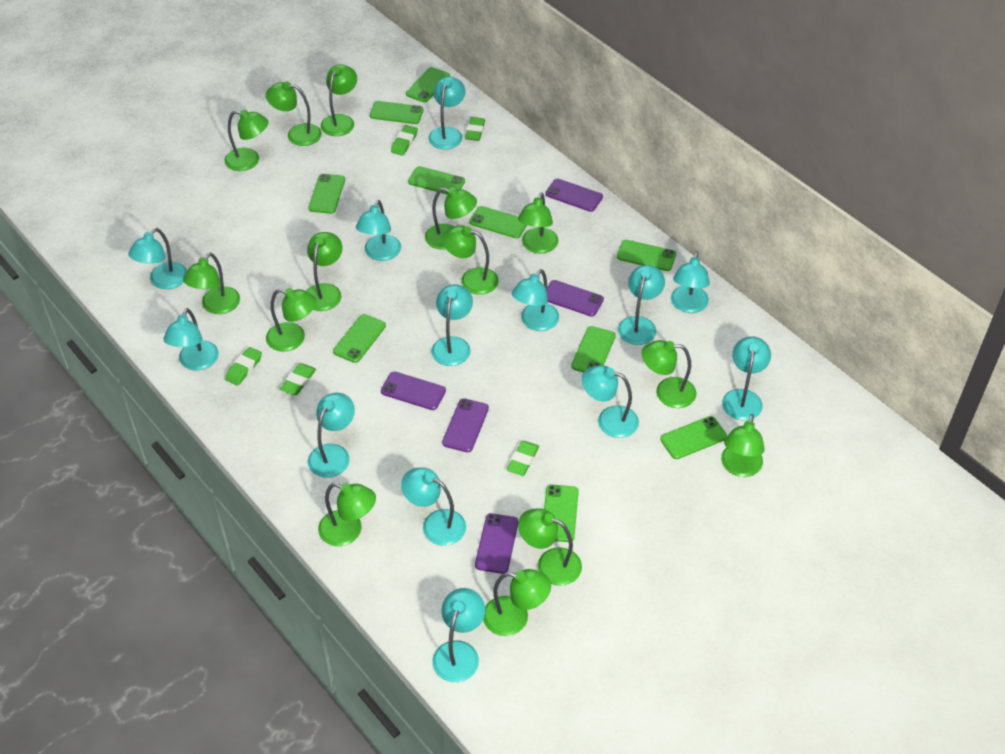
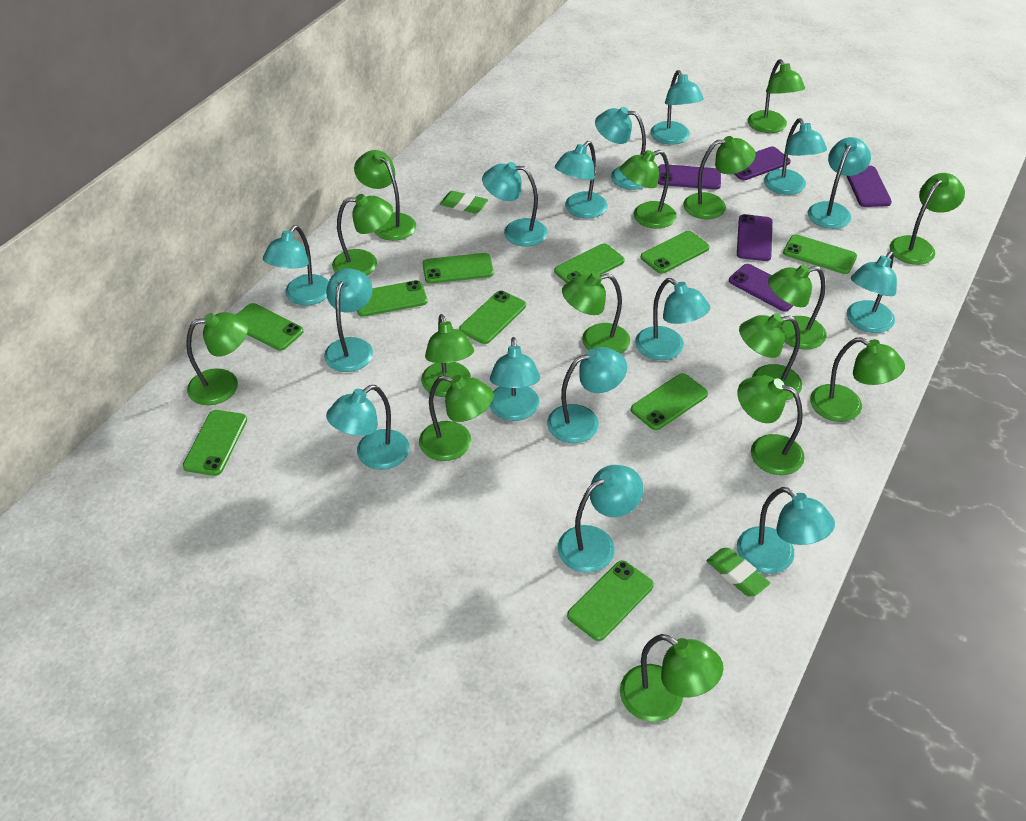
green eraser: 5 -> 2
green lamp: 14 -> 15
turquoise lamp: 13 -> 15

